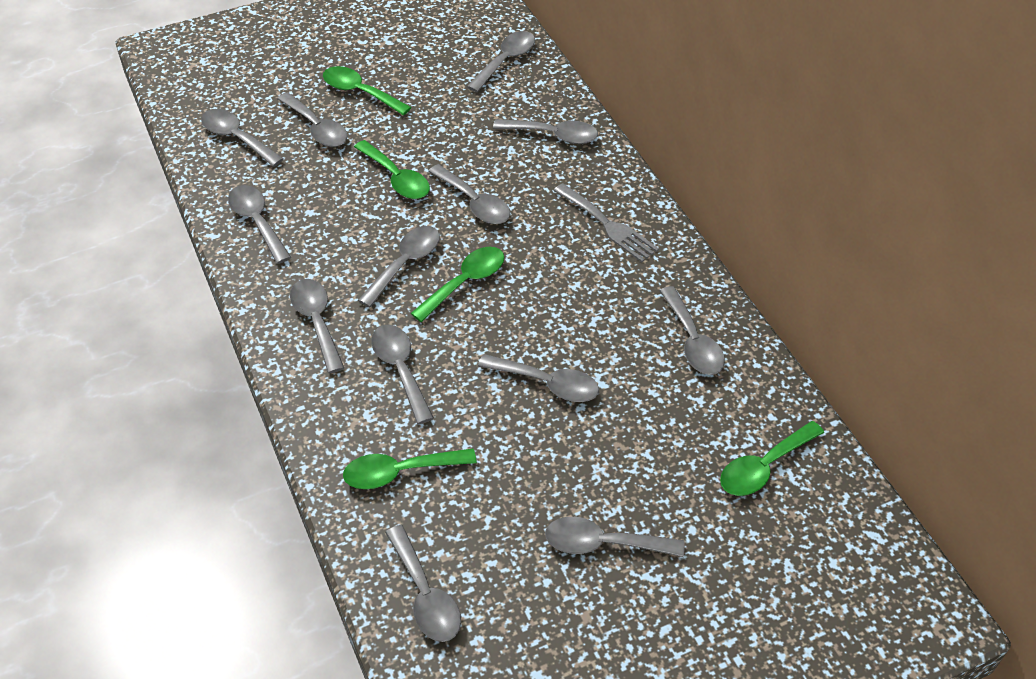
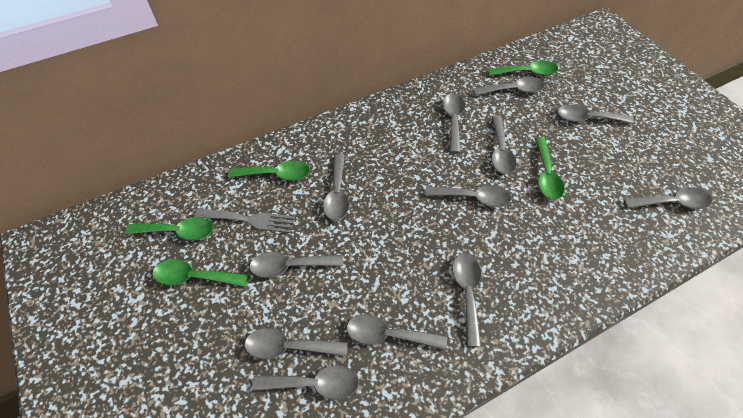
grey spoon: 13 -> 12

